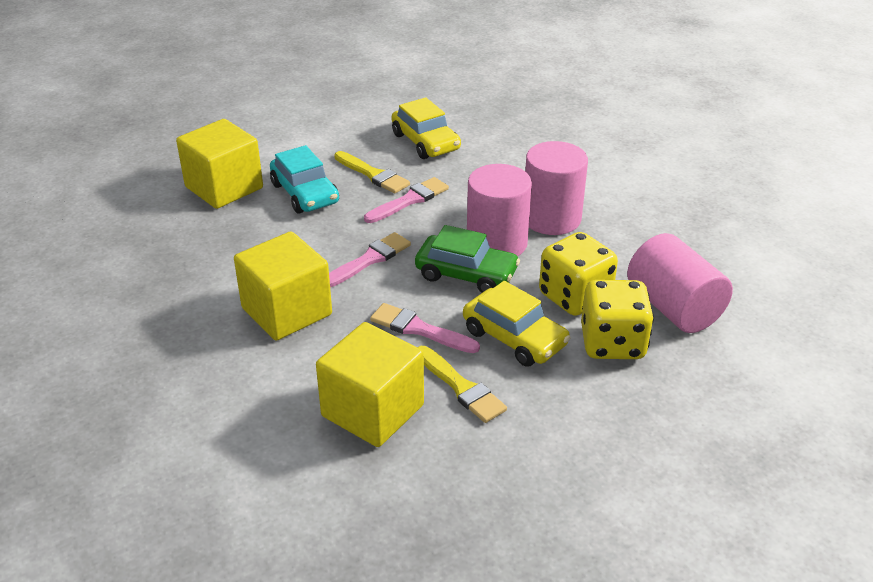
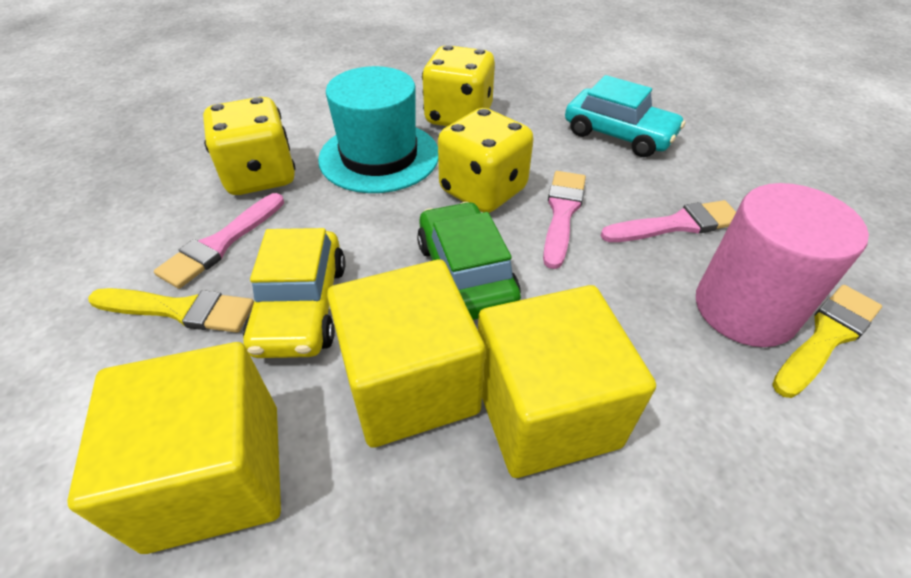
pink cylinder: 3 -> 1
turquoise hat: 0 -> 1
yellow car: 2 -> 1
yellow dice: 2 -> 3

